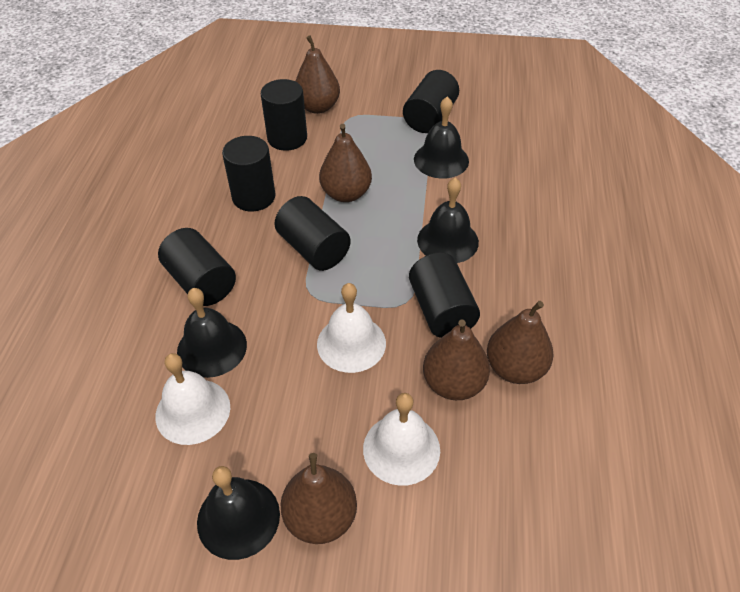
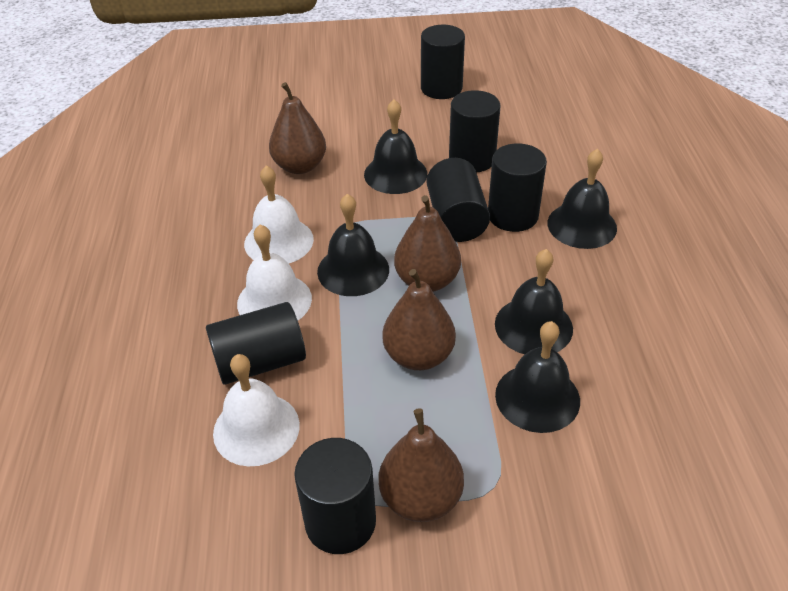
black bell: 4 -> 5
brown pear: 5 -> 4

